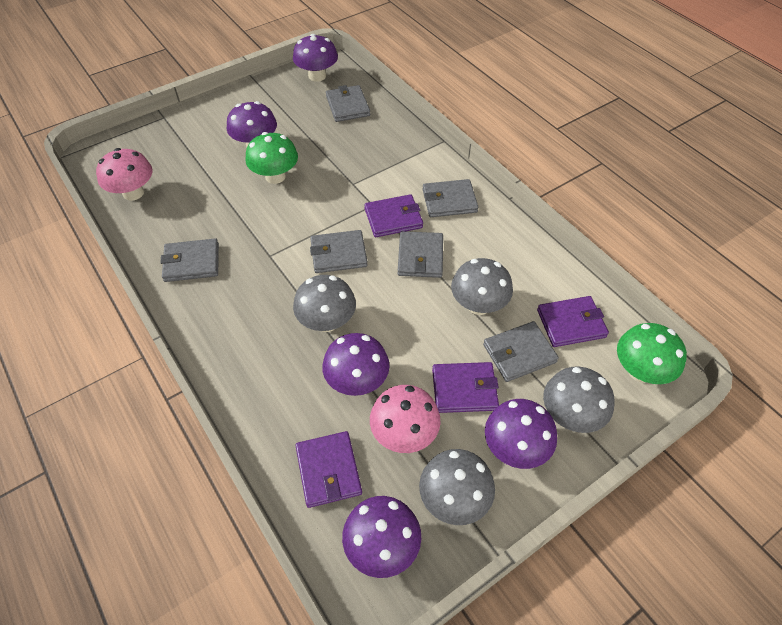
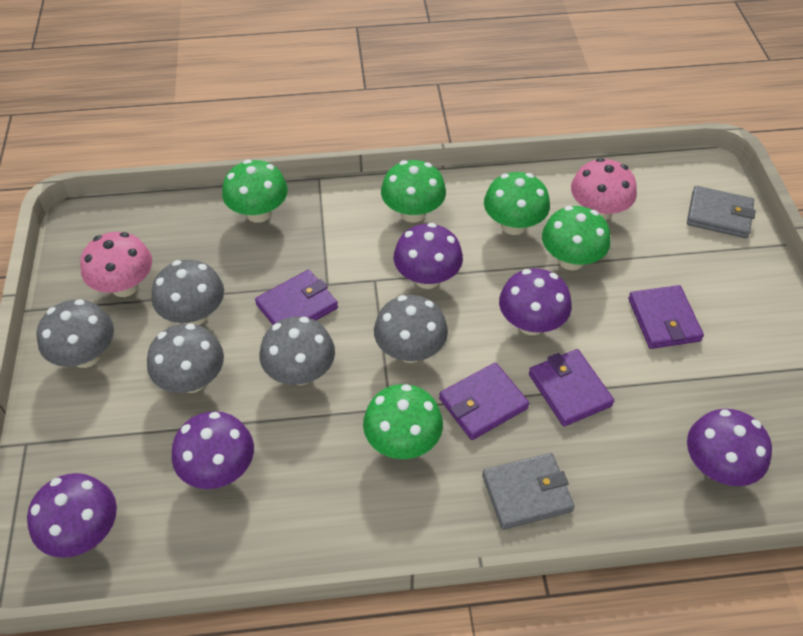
green mushroom: 2 -> 5
grey mushroom: 4 -> 5
grey wallet: 6 -> 2

